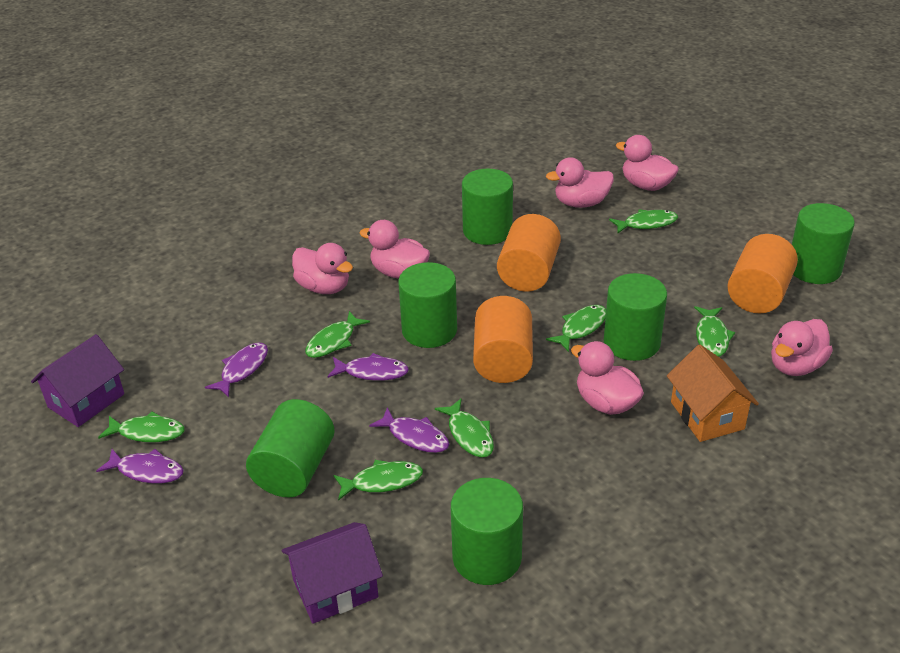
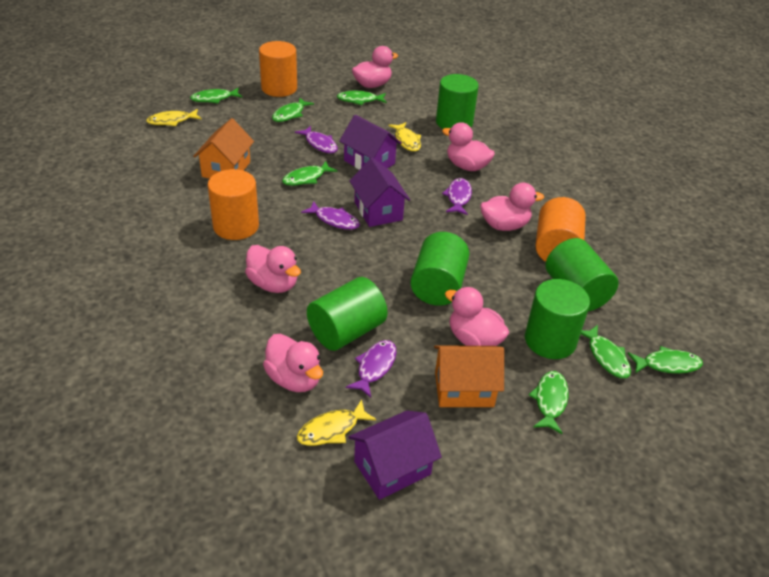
green cylinder: 6 -> 5
orange house: 1 -> 2
purple house: 2 -> 3
yellow fish: 0 -> 3

